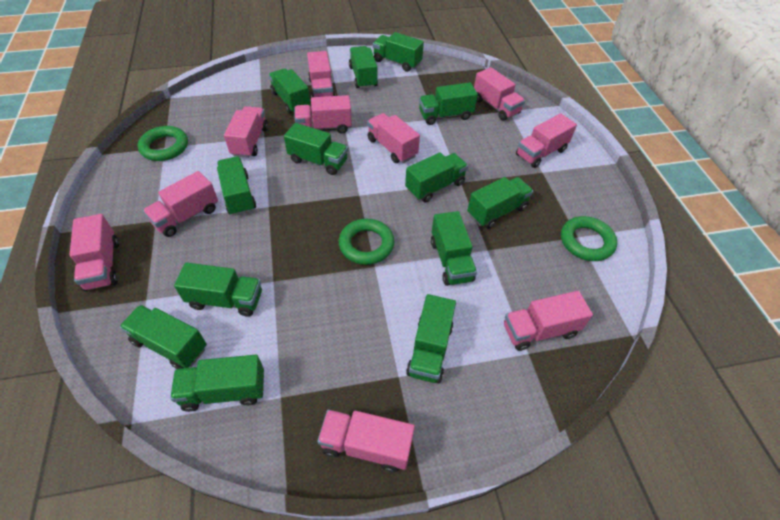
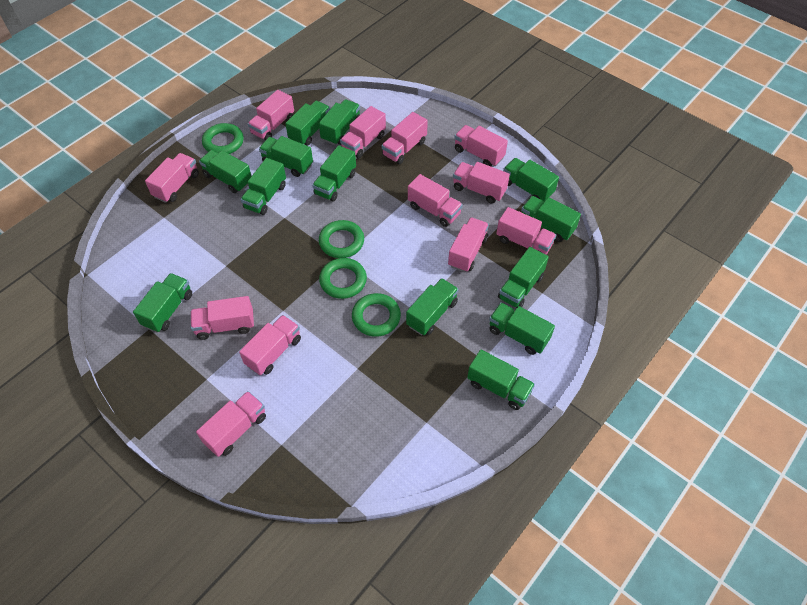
green ring: 3 -> 4
pink truck: 10 -> 12

